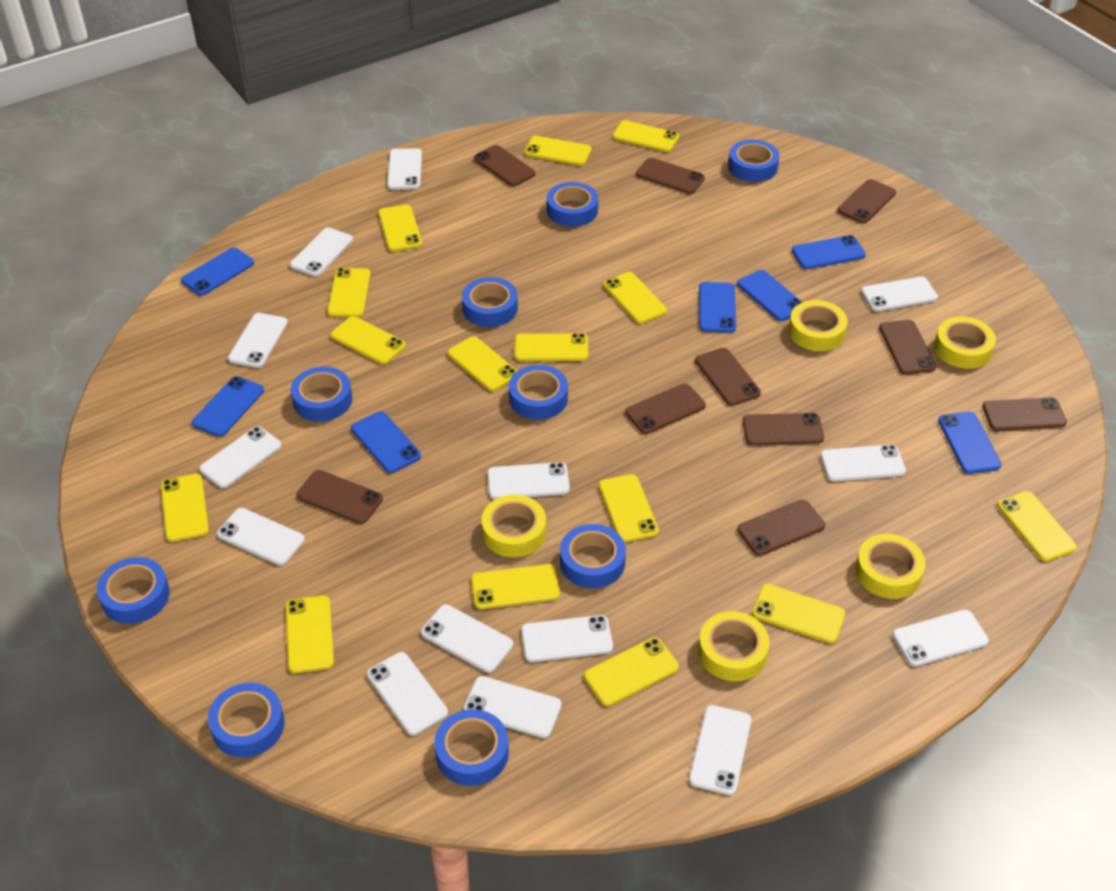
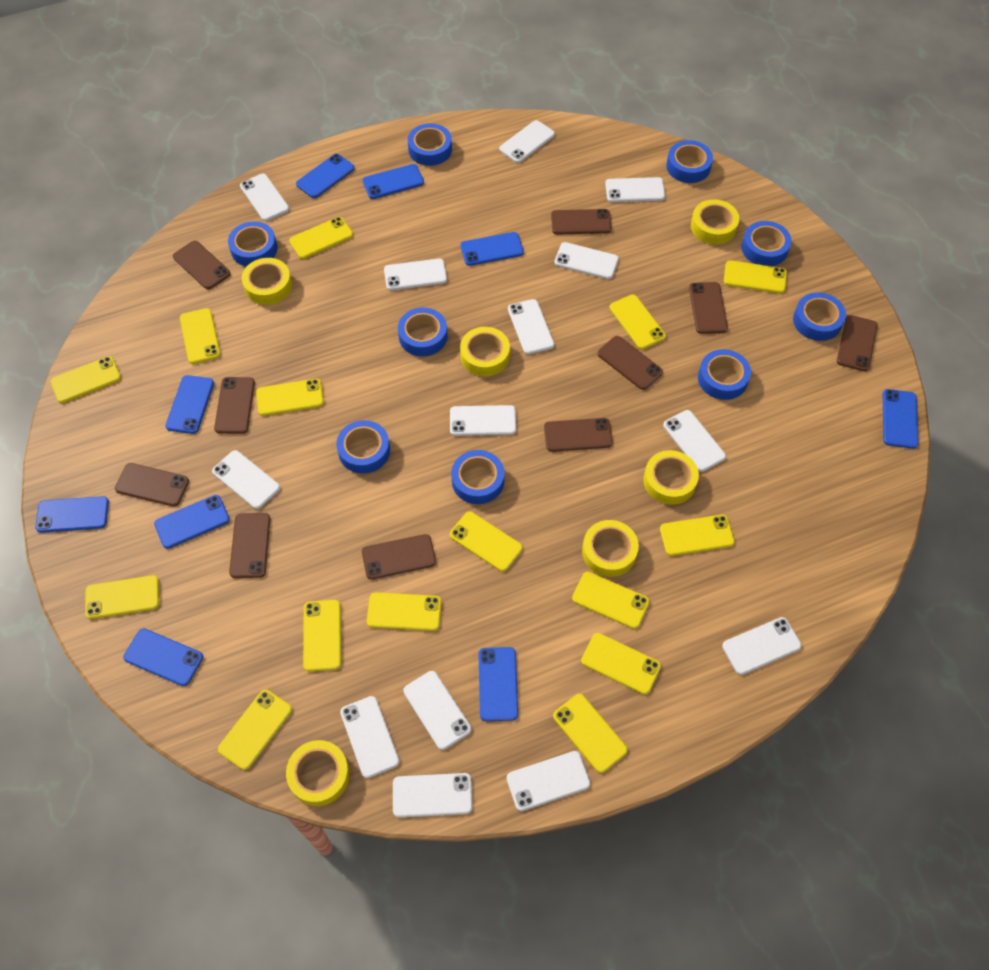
blue phone: 7 -> 9
yellow tape: 5 -> 6

